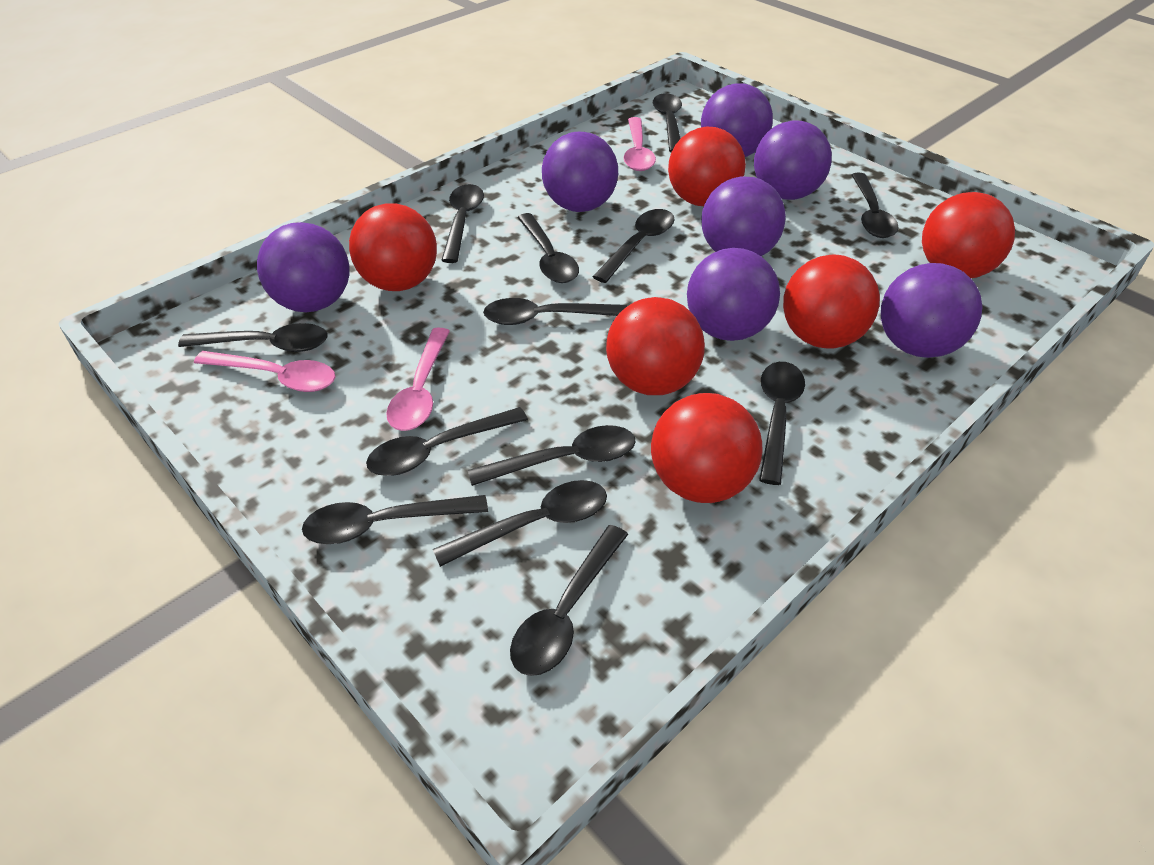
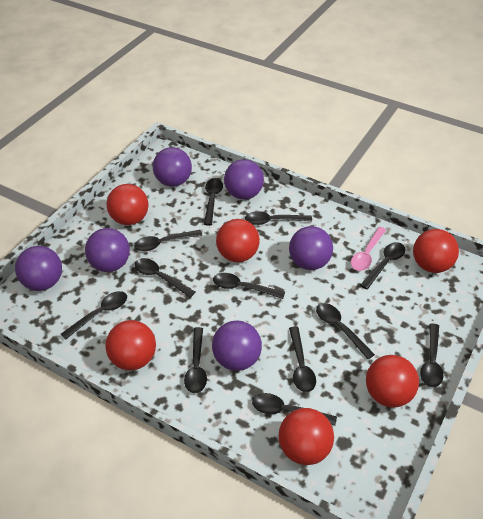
black spoon: 13 -> 12
pink spoon: 3 -> 1
purple ball: 7 -> 6

